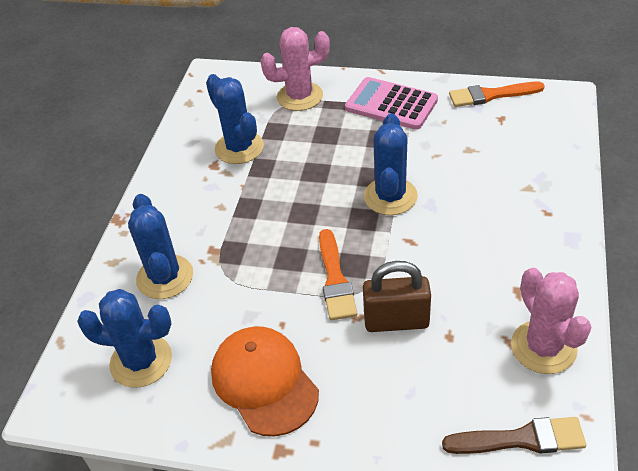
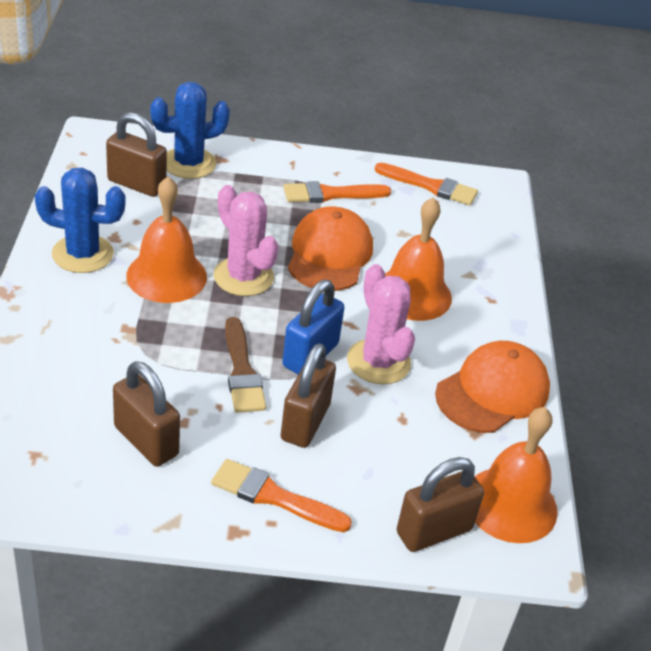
blue cactus: 4 -> 2
blue padlock: 0 -> 1
brown padlock: 1 -> 4
orange bell: 0 -> 3
orange brush: 2 -> 3
orange cap: 1 -> 2
pink calculator: 1 -> 0

